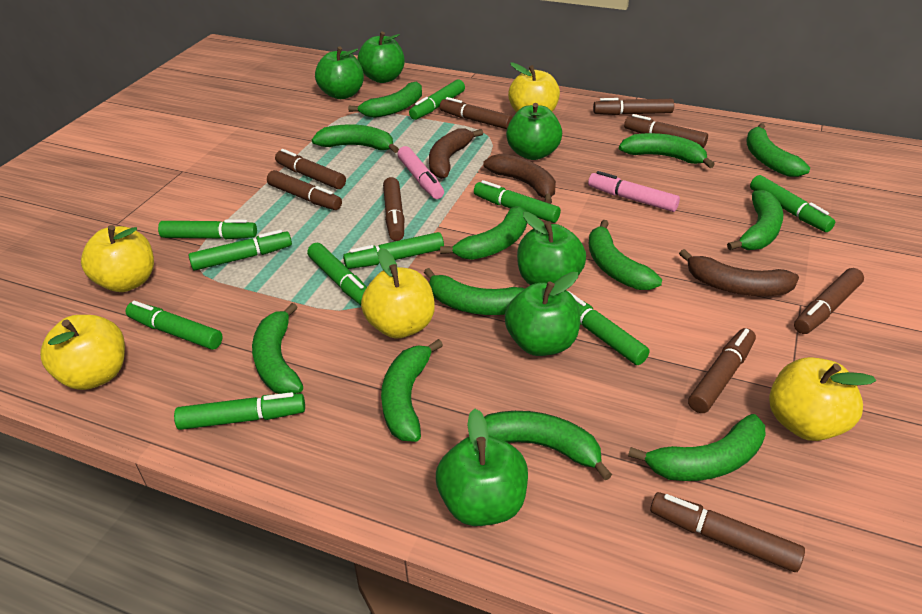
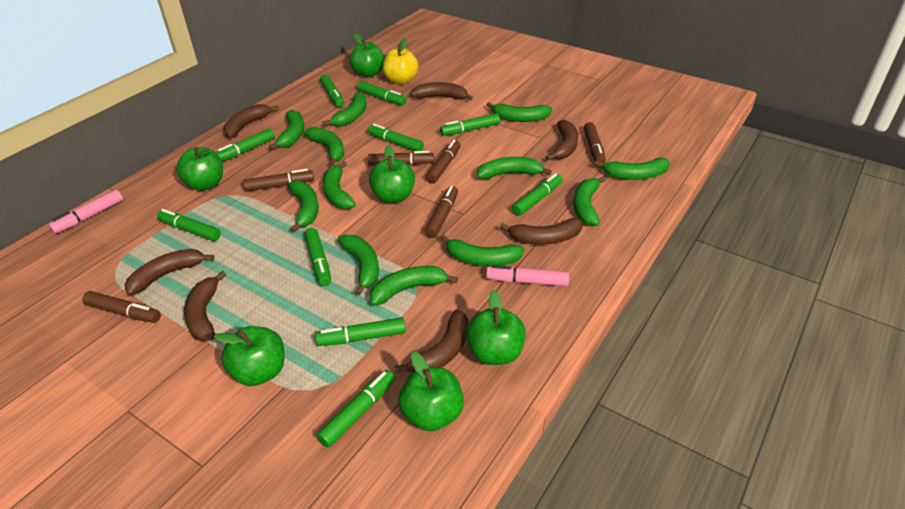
brown banana: 3 -> 7
brown marker: 9 -> 6
yellow apple: 5 -> 1

